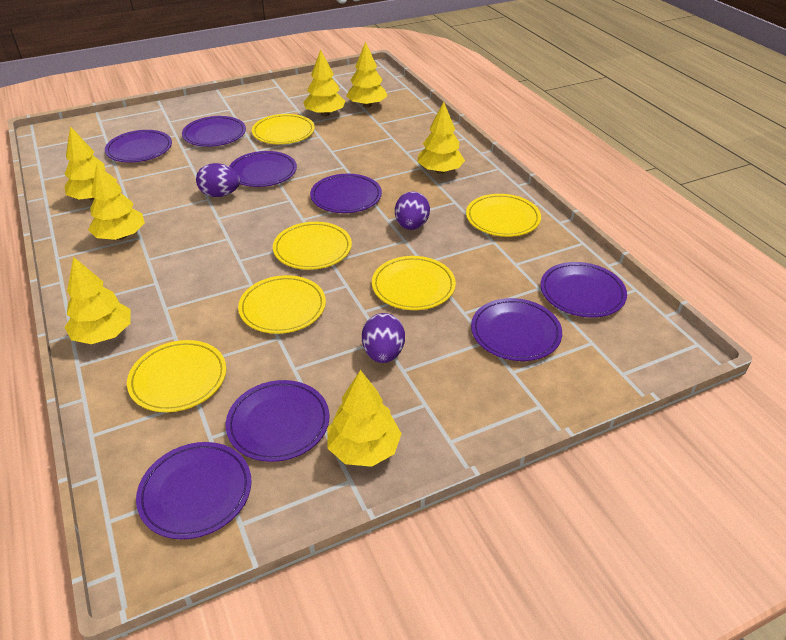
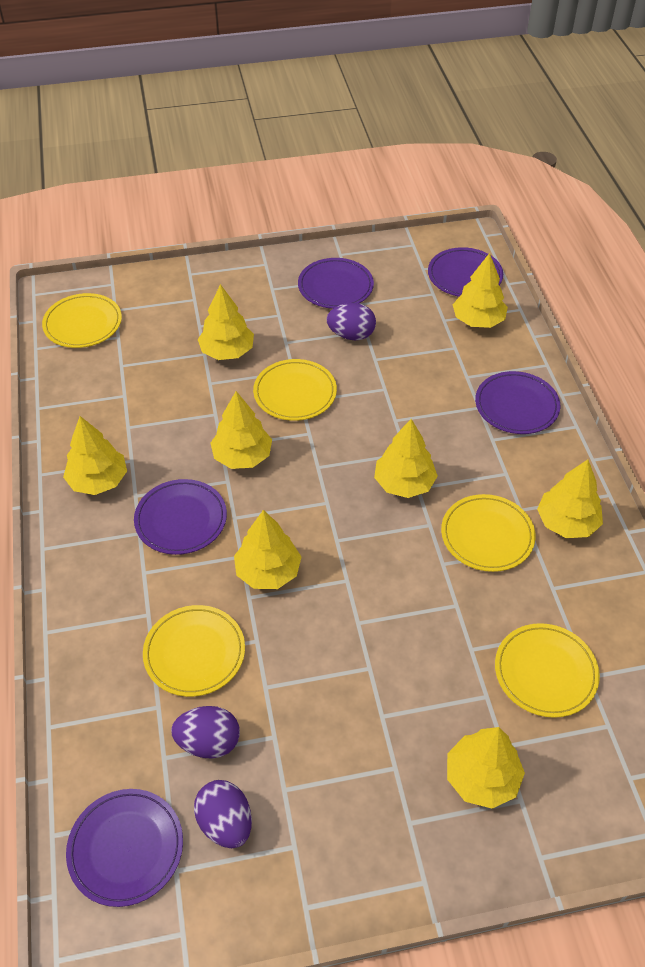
purple plate: 8 -> 5
yellow plate: 6 -> 5
yellow tree: 7 -> 8

